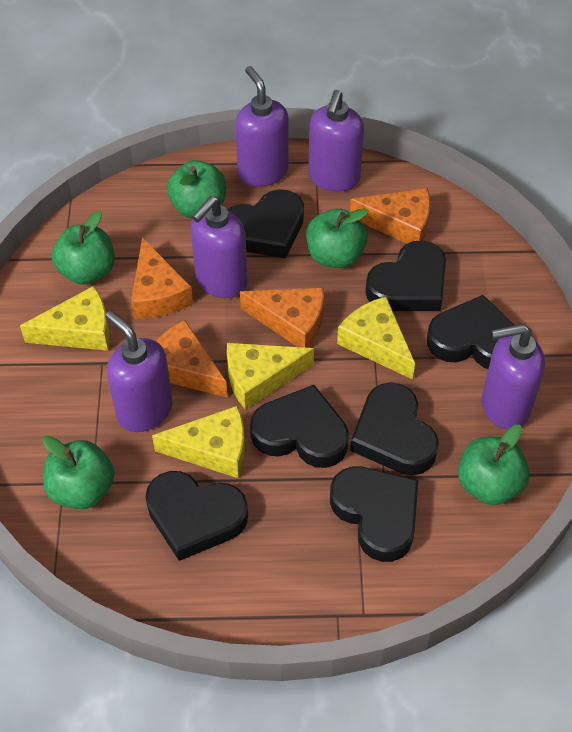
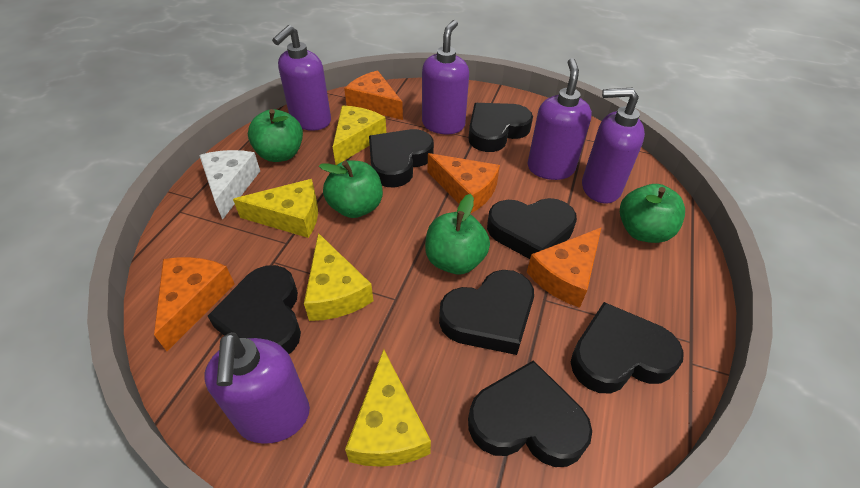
green apple: 5 -> 4
white cheese: 0 -> 1

